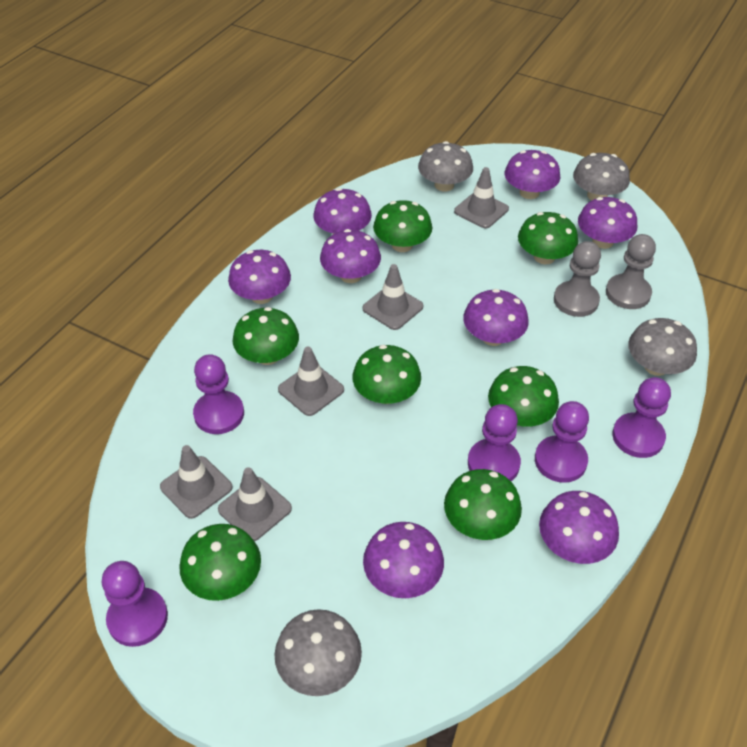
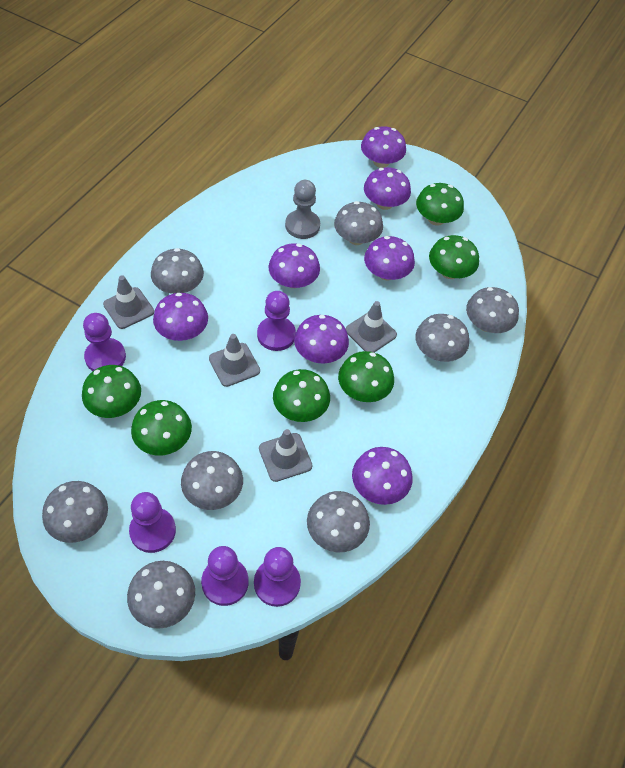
green mushroom: 7 -> 6
grey mushroom: 4 -> 8
grey pawn: 2 -> 1
grey traffic cone: 5 -> 4
purple mushroom: 8 -> 7

